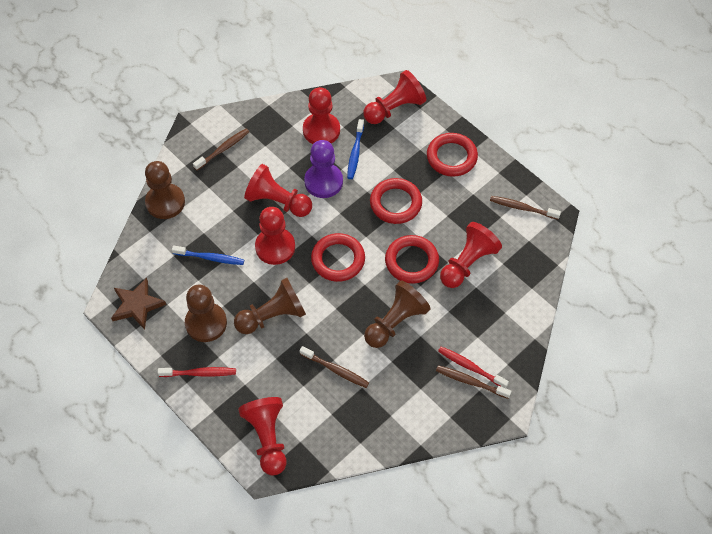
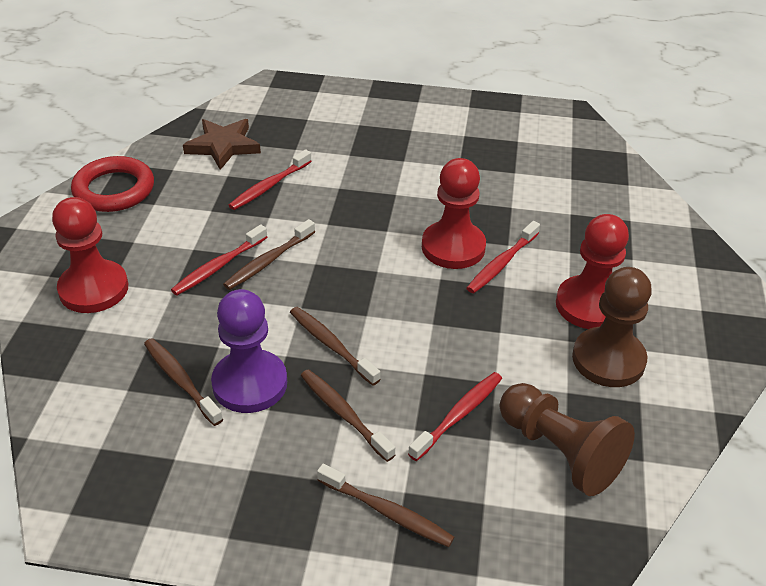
blue toothbrush: 2 -> 0
brown pawn: 4 -> 2
brown toothbrush: 4 -> 5
red pawn: 6 -> 3
red ring: 4 -> 1
red toothbrush: 2 -> 4

